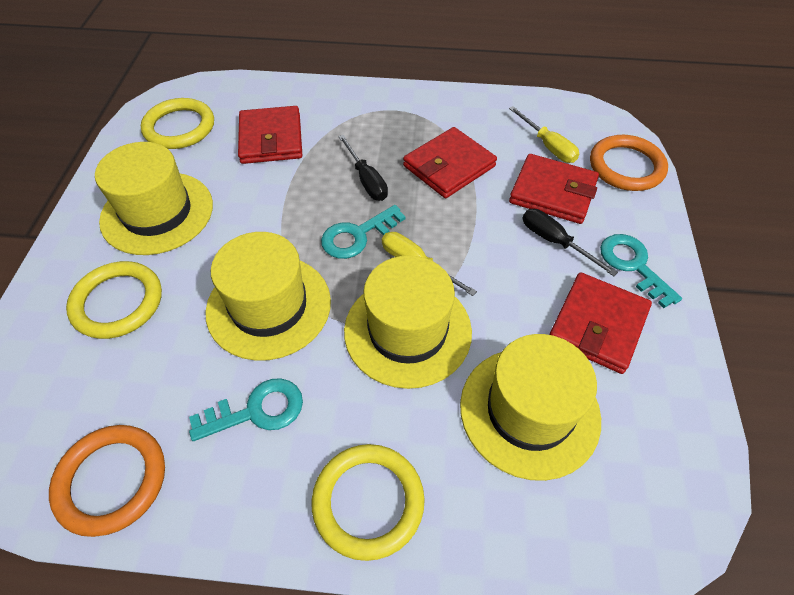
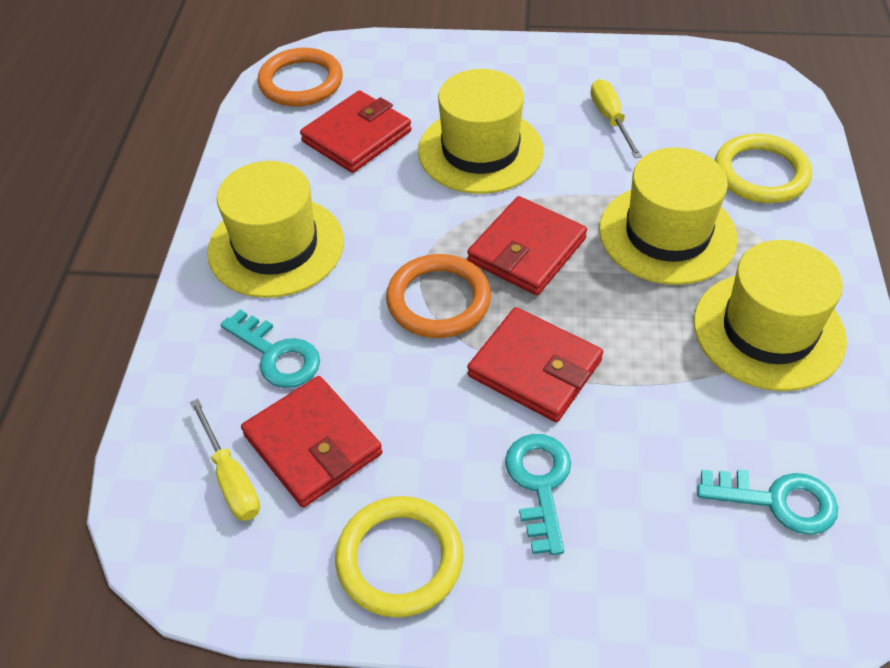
black screwdriver: 2 -> 0
yellow ring: 3 -> 2

